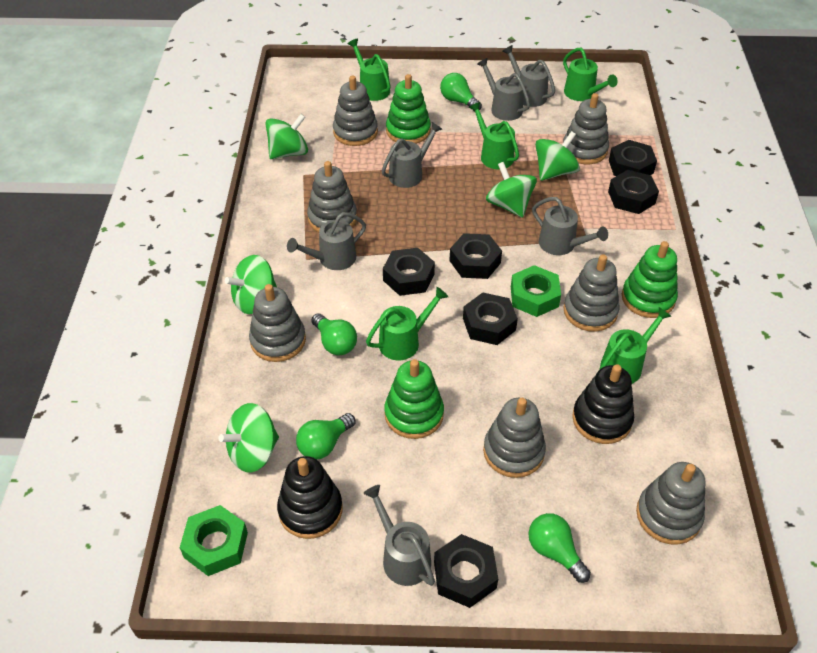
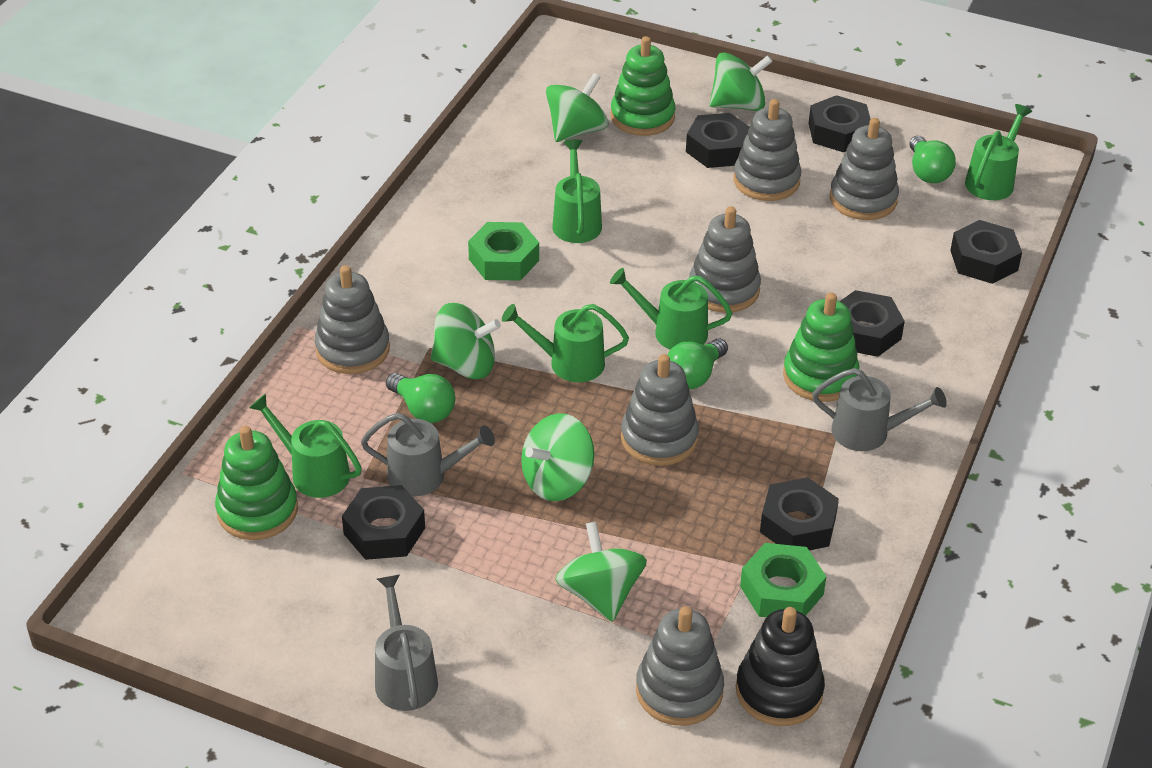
black stacking toy: 2 -> 1
green light bulb: 4 -> 3
grey stacking toy: 7 -> 6
grey watering can: 6 -> 3

